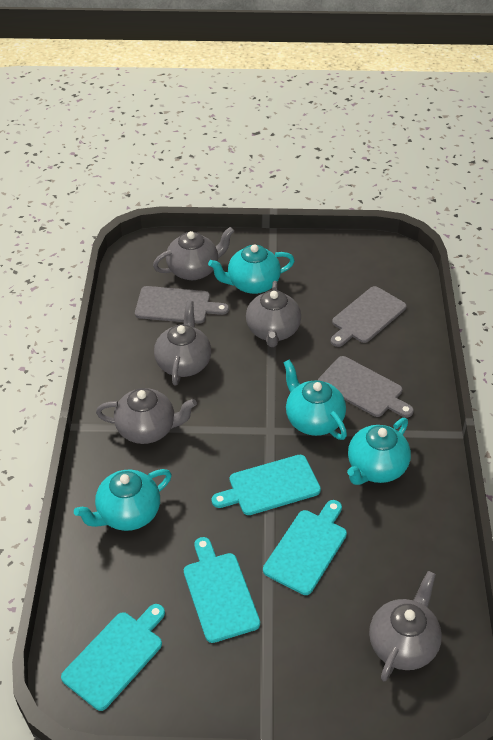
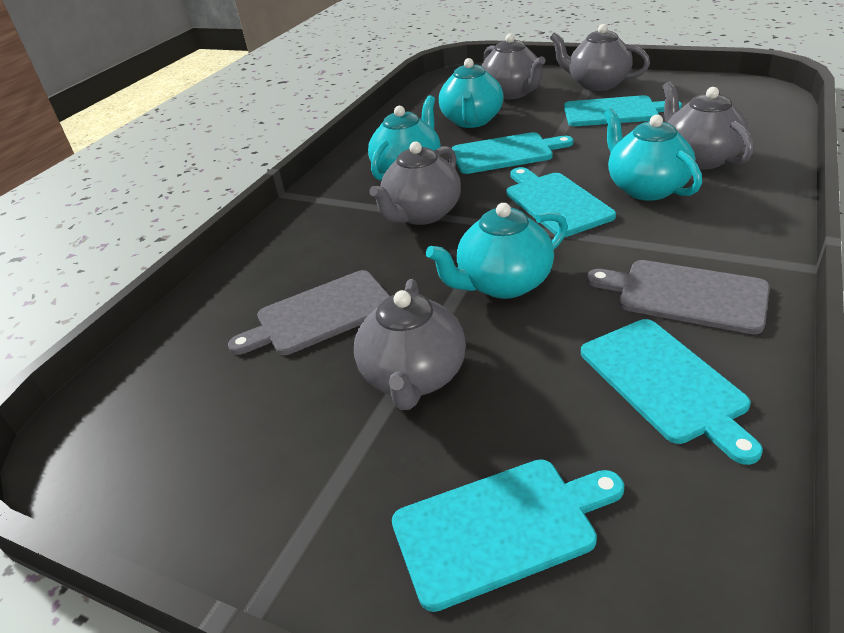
grey cutting board: 3 -> 2
turquoise cutting board: 4 -> 5

